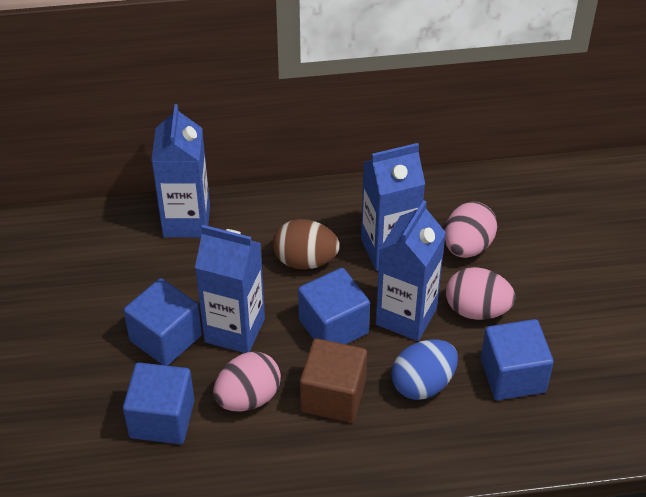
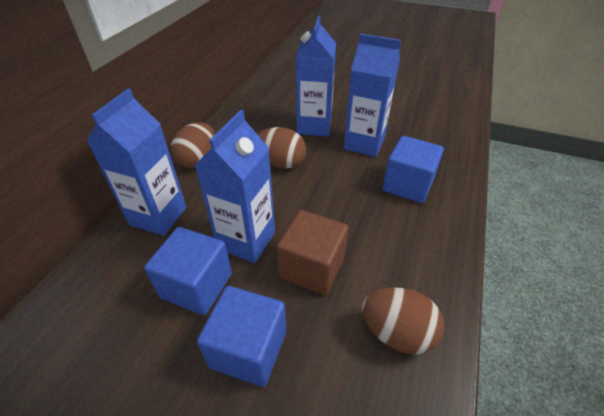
blue cube: 4 -> 3
blue egg: 1 -> 0
brown egg: 1 -> 3
pink egg: 3 -> 0

